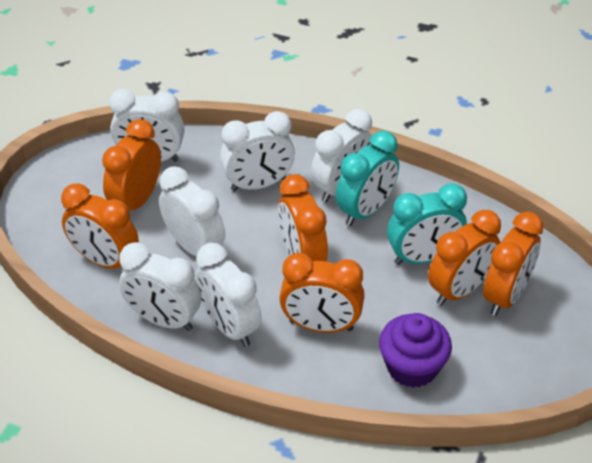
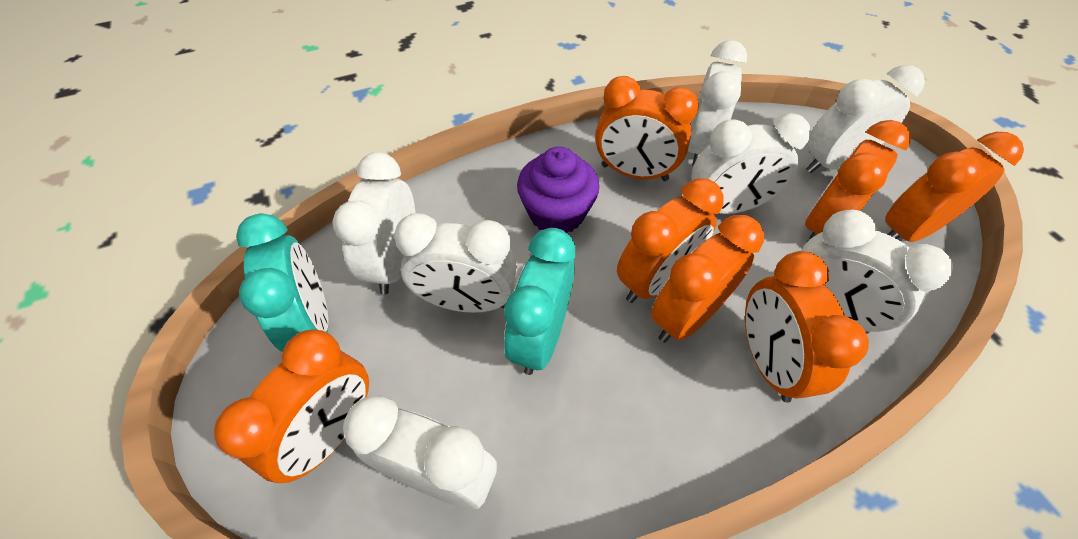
orange clock: 6 -> 7
white clock: 6 -> 7

